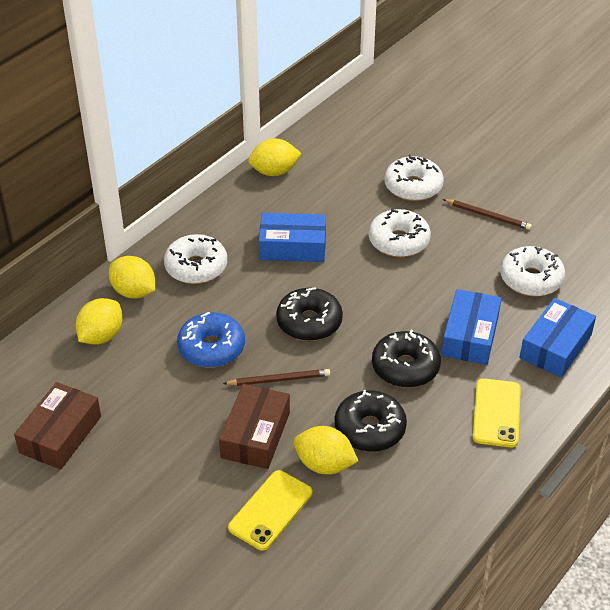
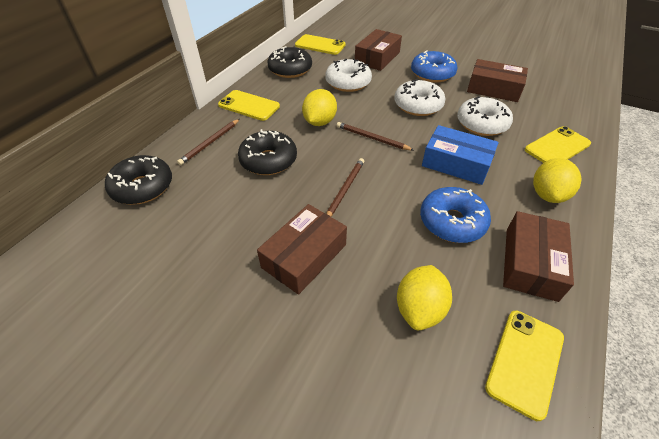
blue box: 3 -> 1
blue donut: 1 -> 2
brown box: 2 -> 4
brown pencil: 2 -> 3
white donut: 4 -> 3
yellow lemon: 4 -> 3
yellow phone: 2 -> 4

